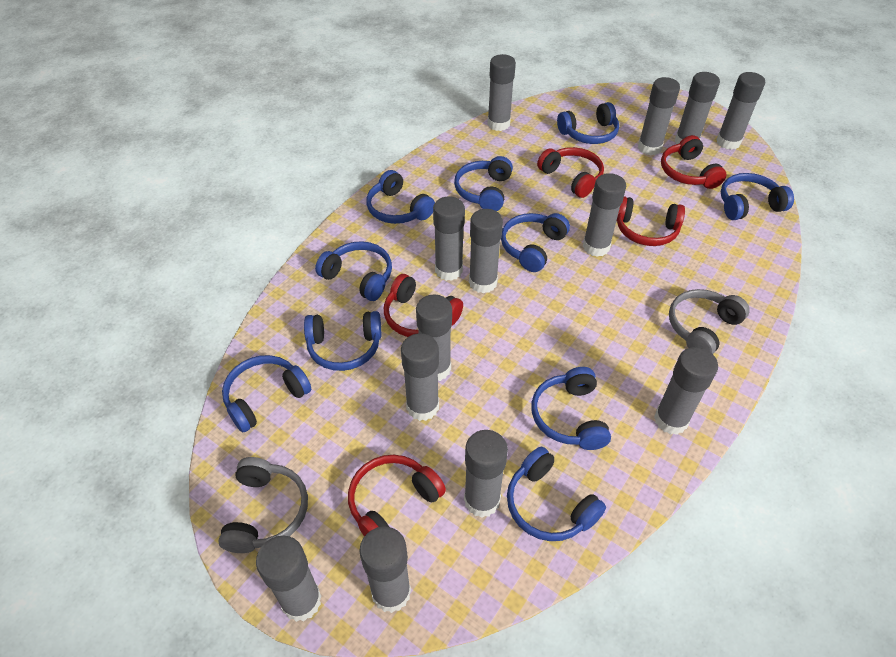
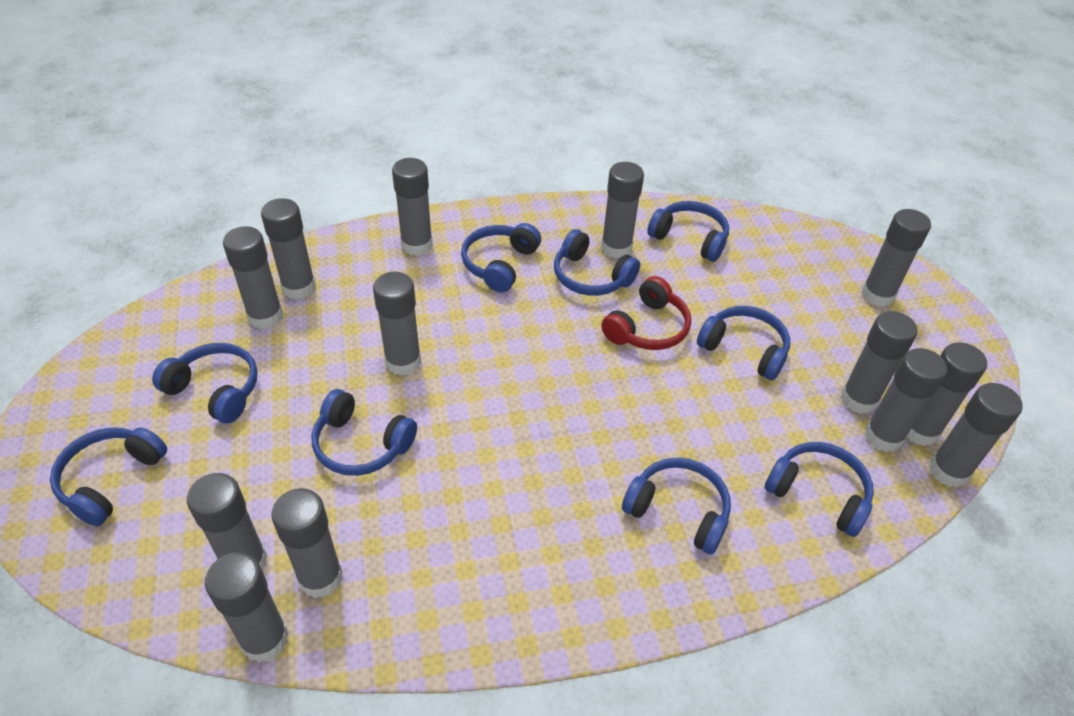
blue headphones: 10 -> 9
grey headphones: 2 -> 0
red headphones: 5 -> 1

